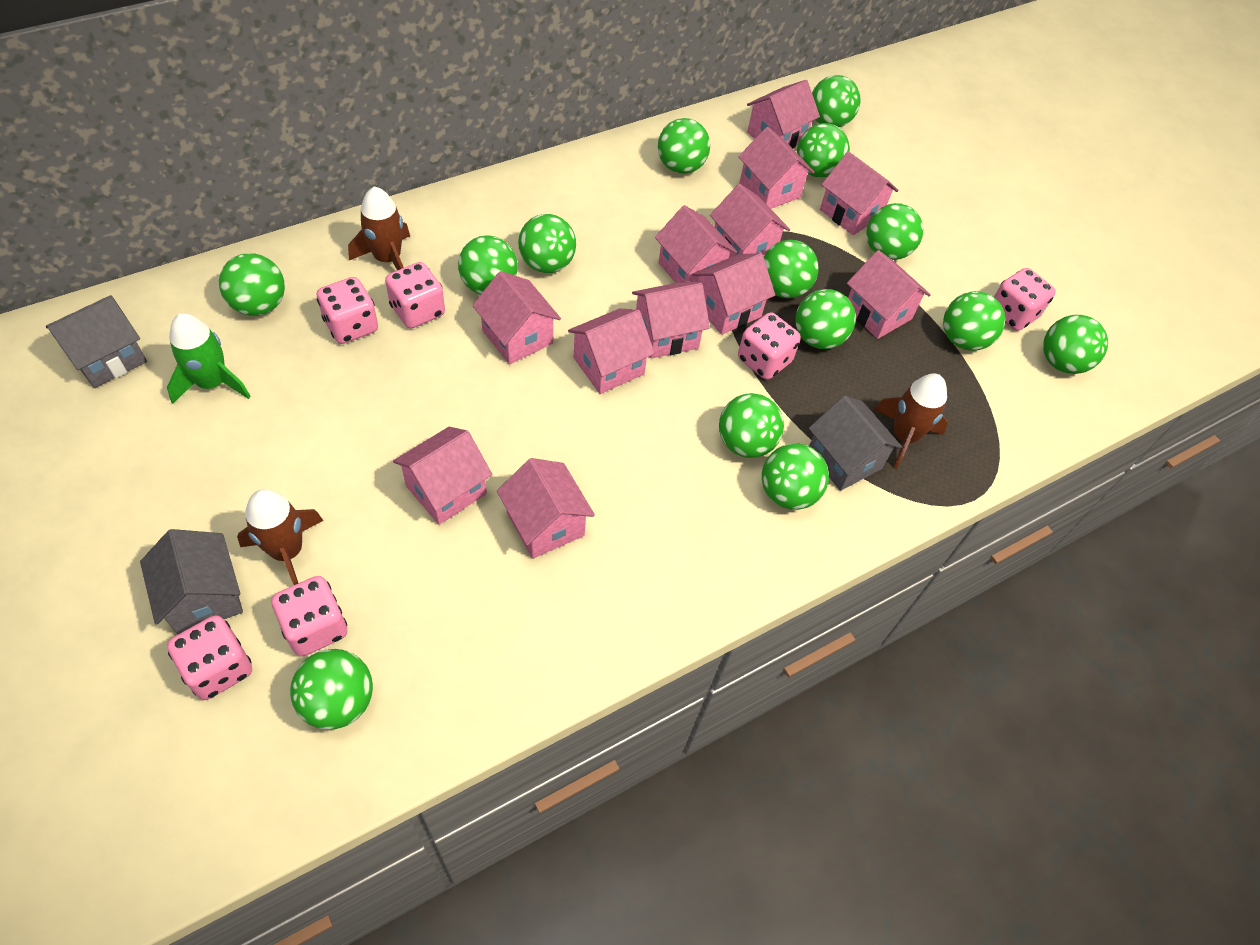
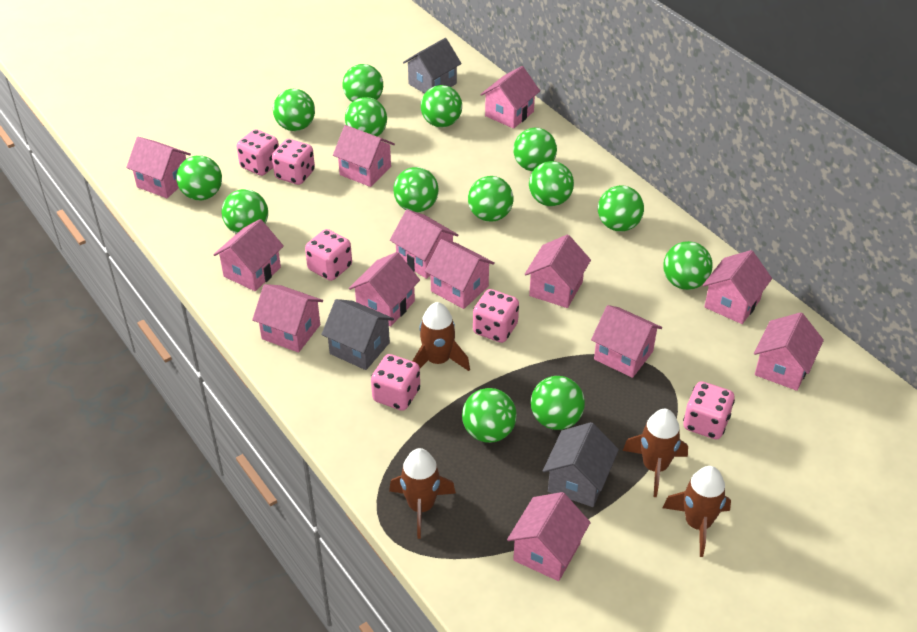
brown rocket: 3 -> 4
green rocket: 1 -> 0
pink house: 12 -> 13

